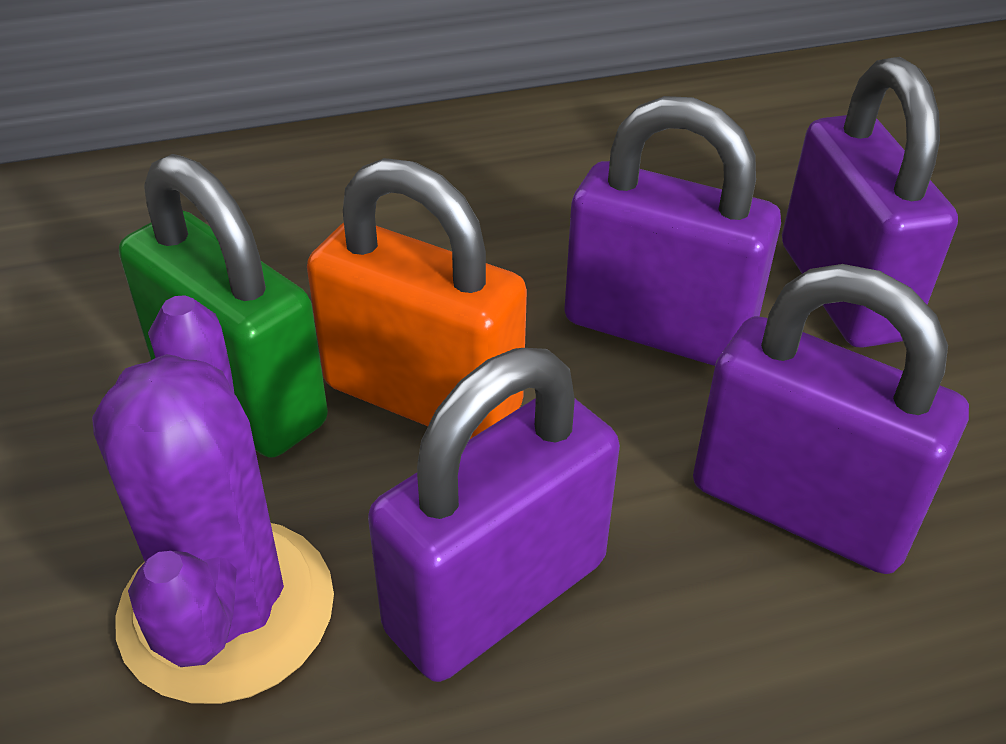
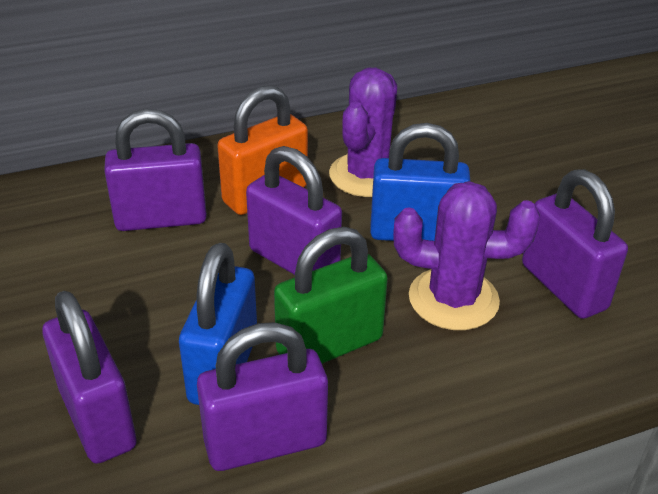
blue padlock: 0 -> 2
purple cactus: 1 -> 2
purple padlock: 4 -> 5

